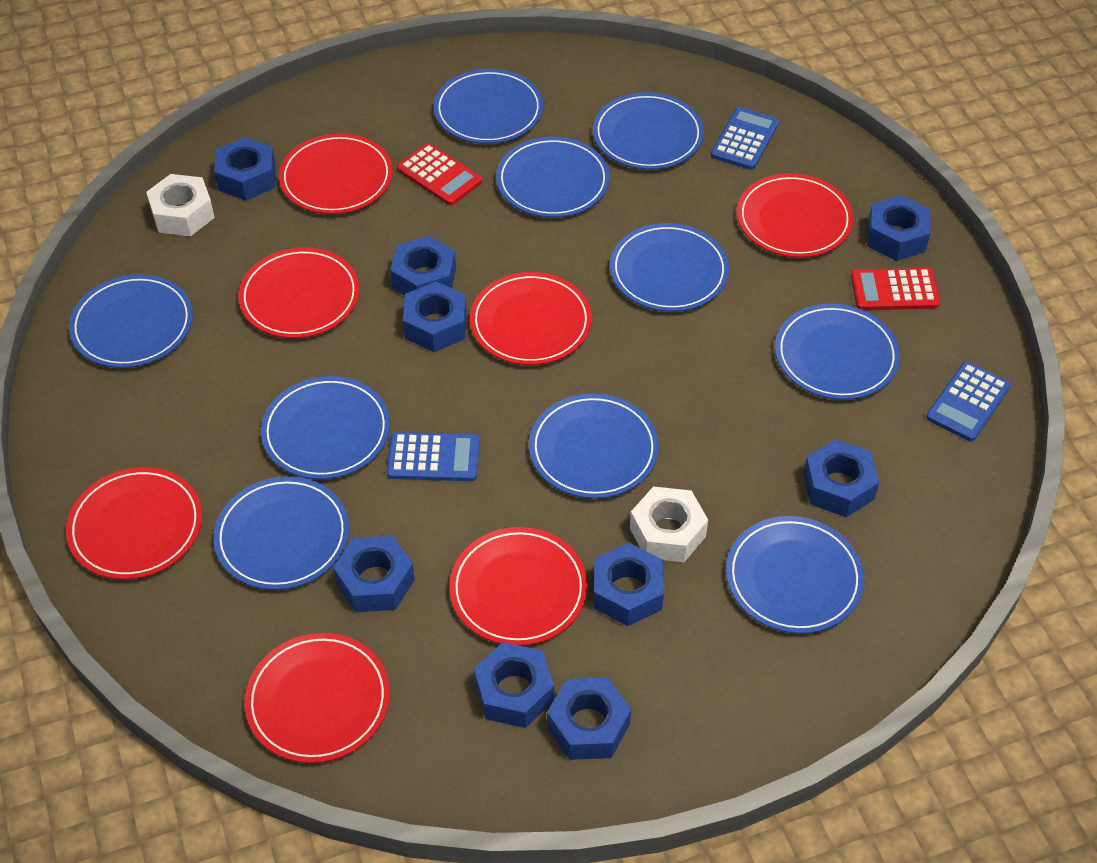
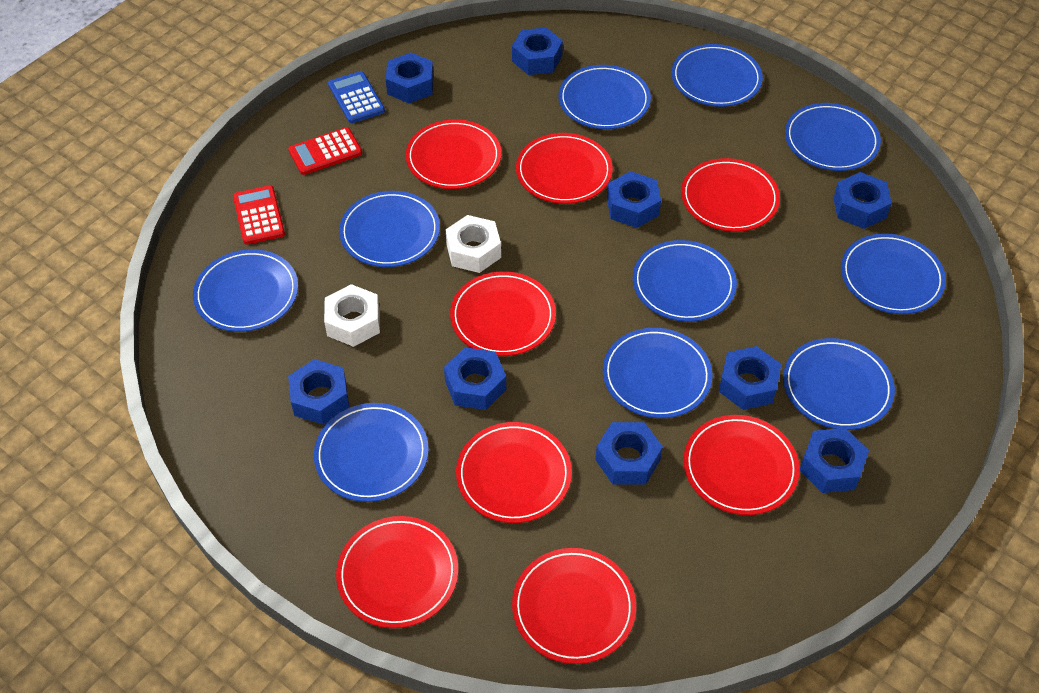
blue calculator: 3 -> 1
red plate: 7 -> 8

